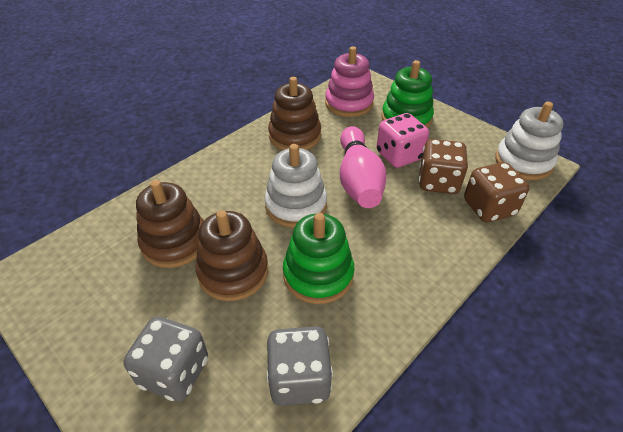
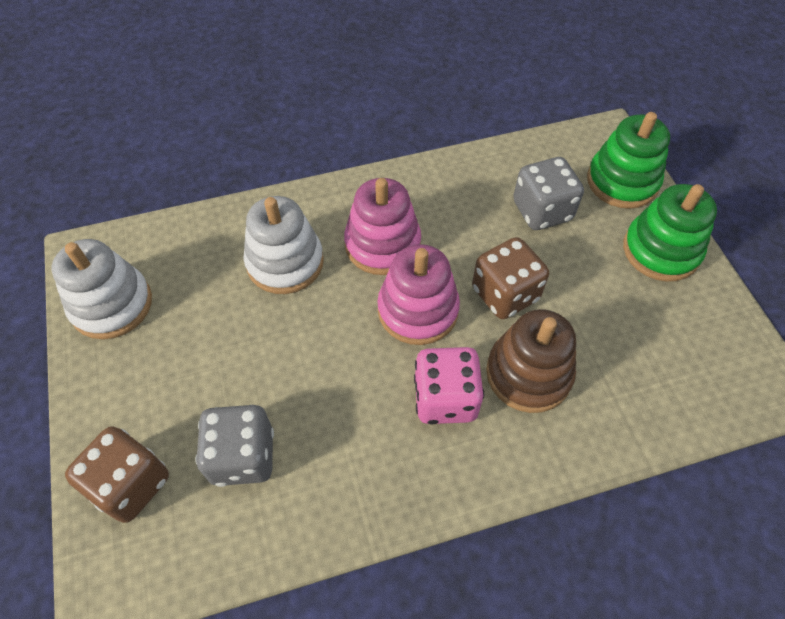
brown stacking toy: 3 -> 1
pink bowling pin: 1 -> 0
pink stacking toy: 1 -> 2

